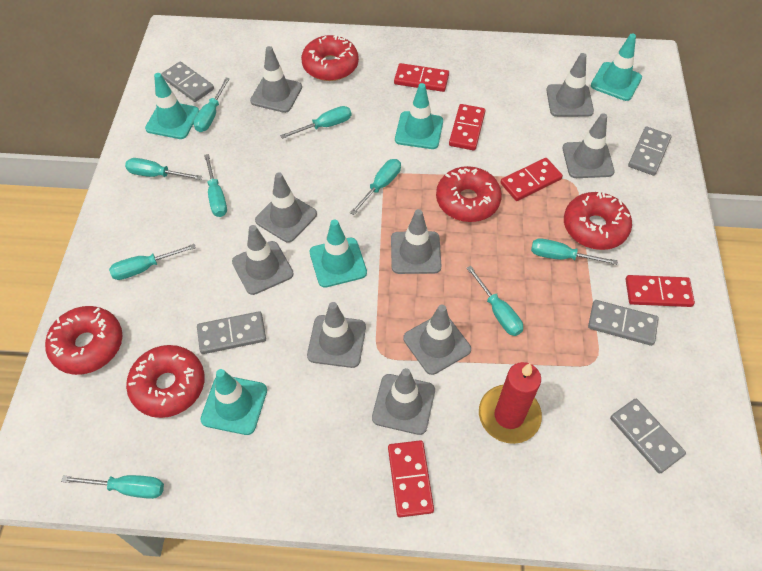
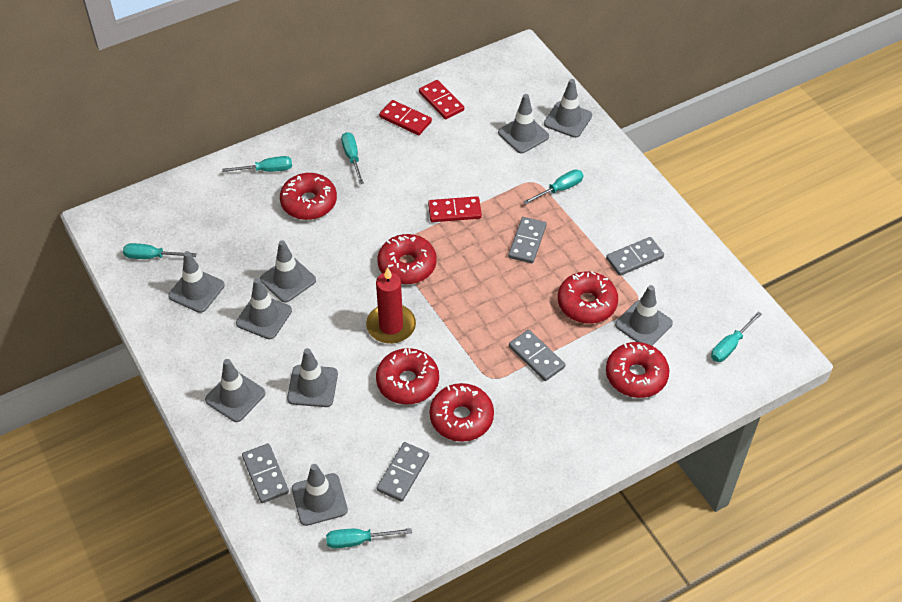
red domino: 5 -> 3
red donut: 5 -> 6
turquoise screwdriver: 9 -> 6
turquoise traffic cone: 5 -> 0

